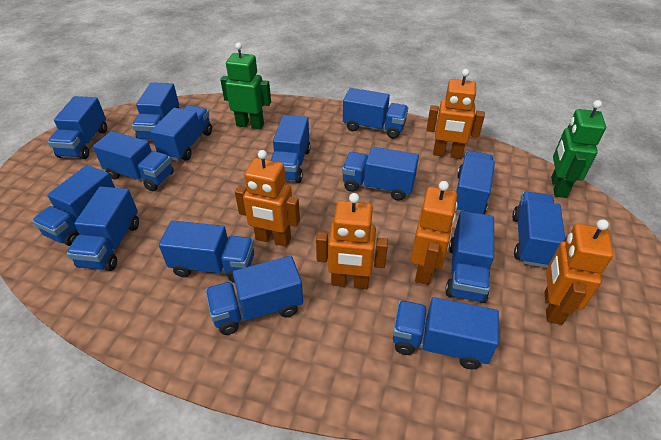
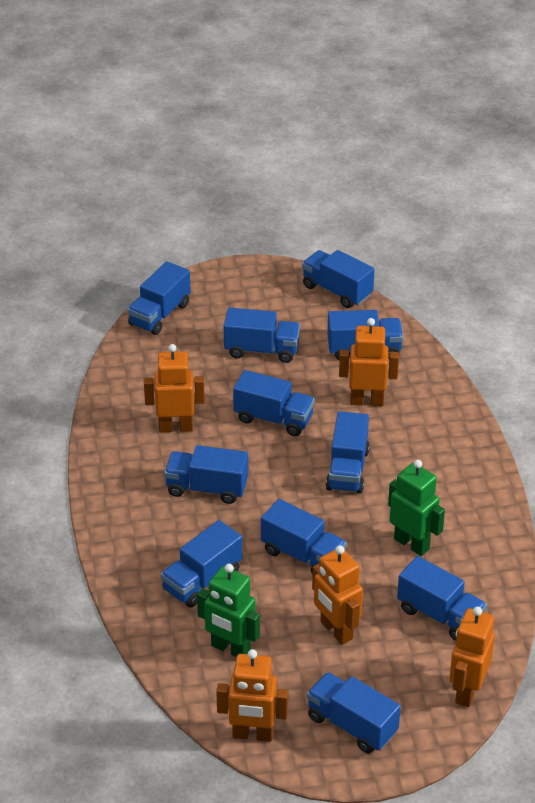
blue truck: 15 -> 11

